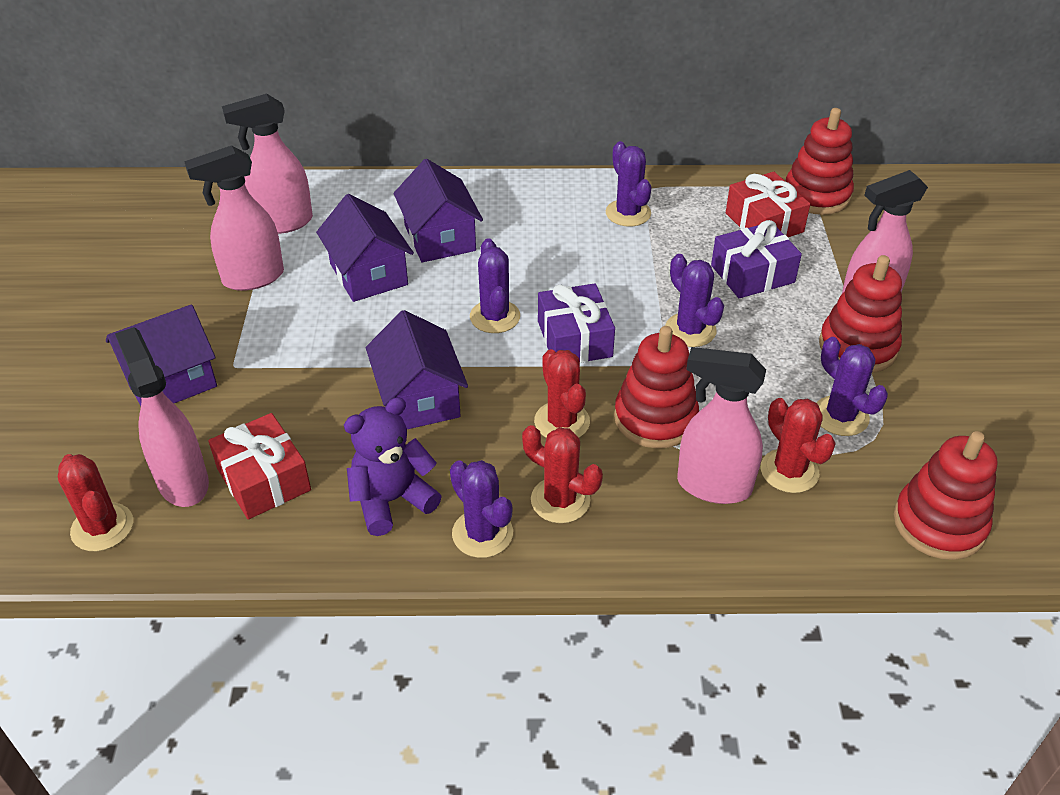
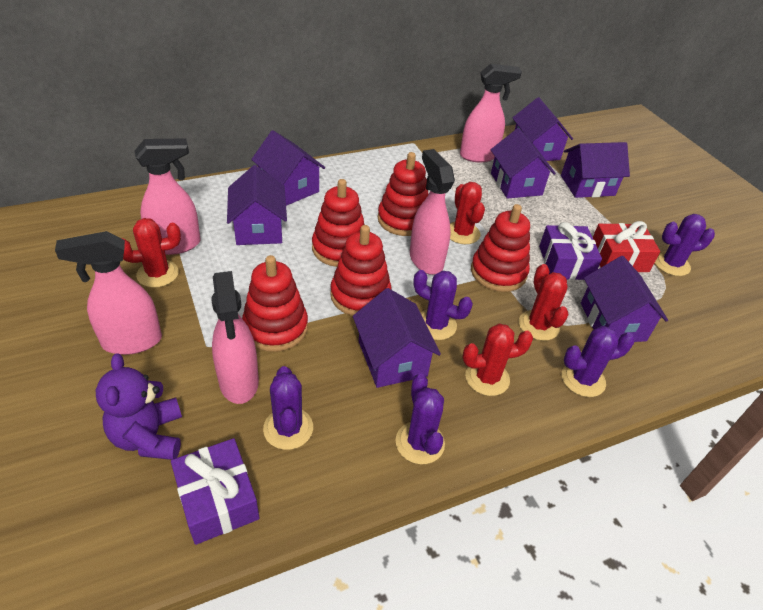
purple house: 4 -> 7
red gift: 2 -> 1
red stacking toy: 4 -> 5

